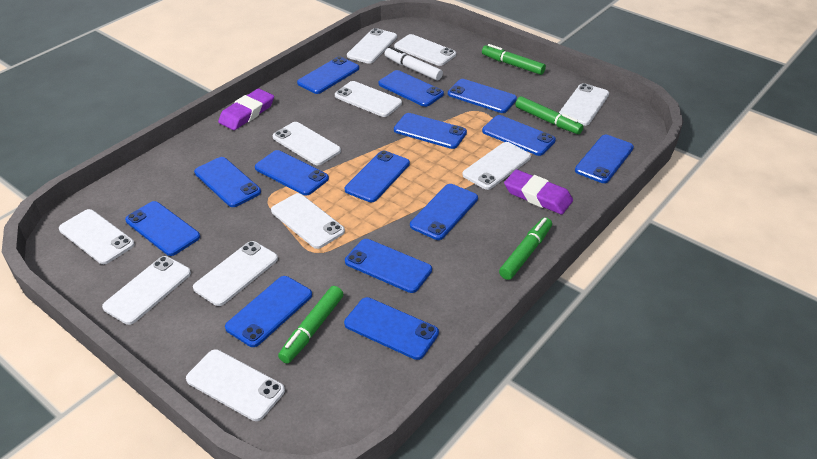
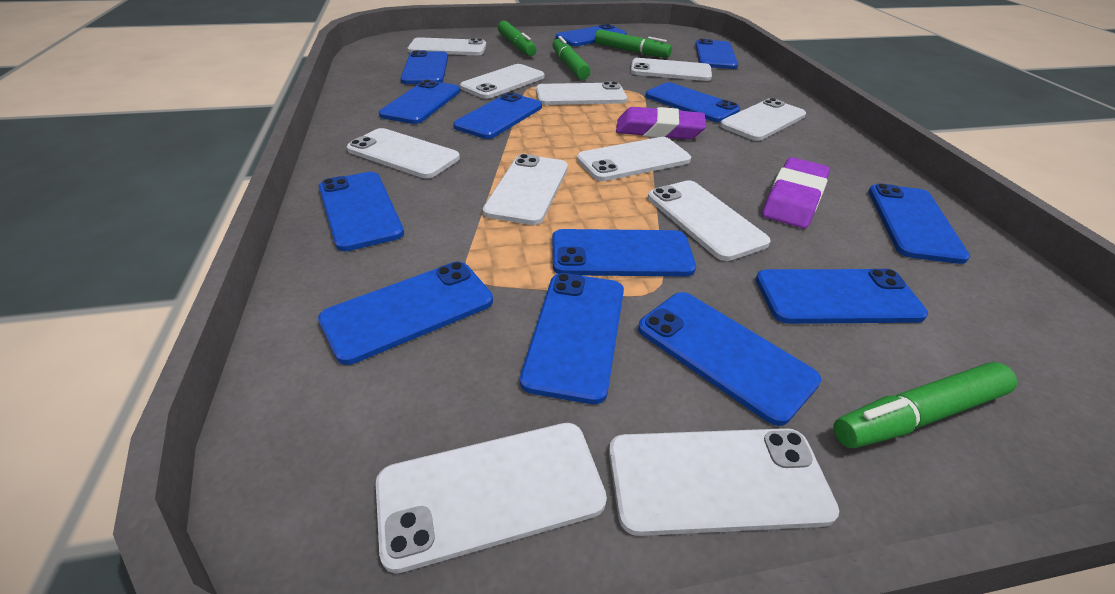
blue phone: 14 -> 13
white marker: 1 -> 0

